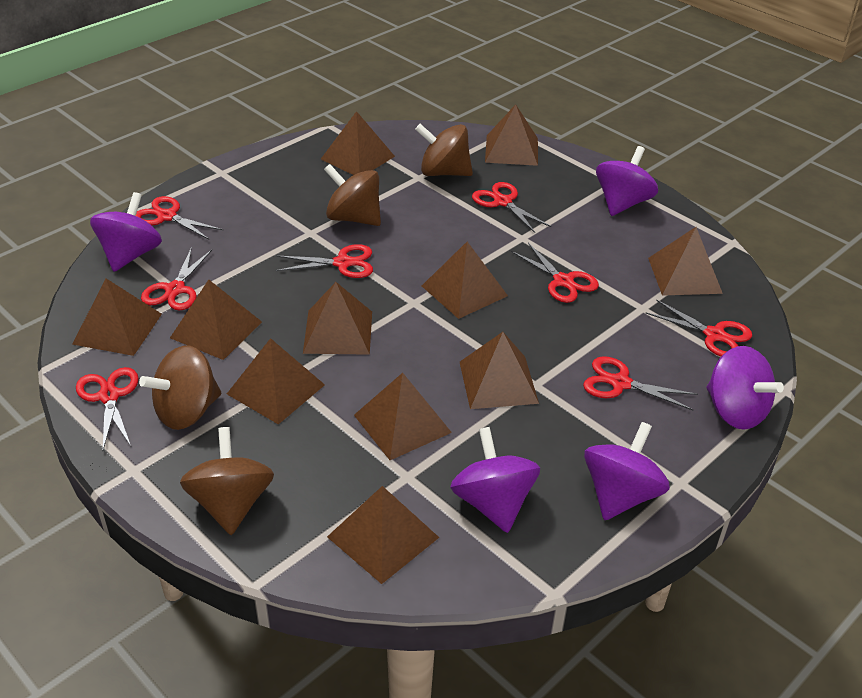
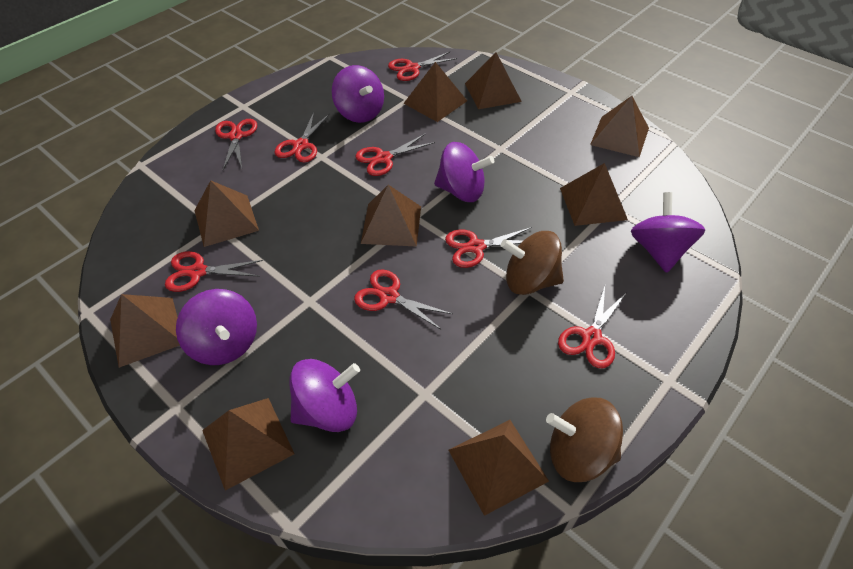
brown pyramid: 11 -> 9
brown spinning top: 4 -> 2

